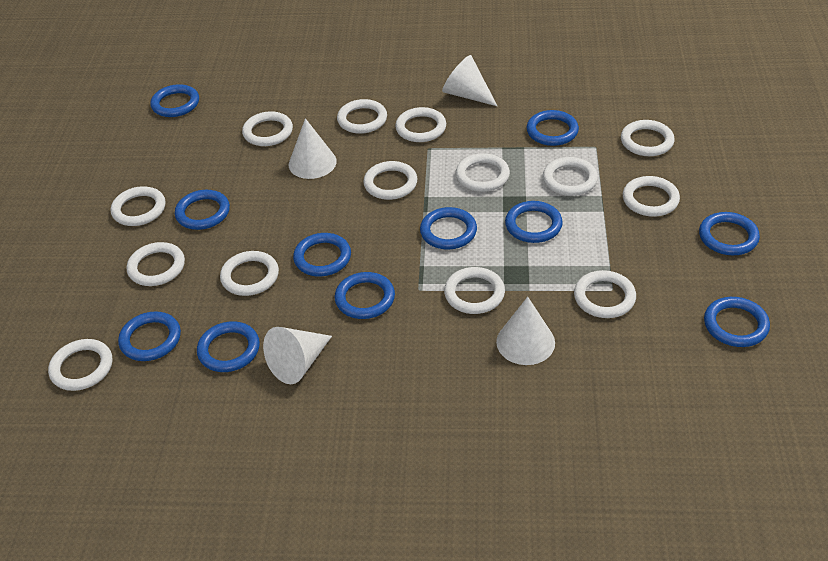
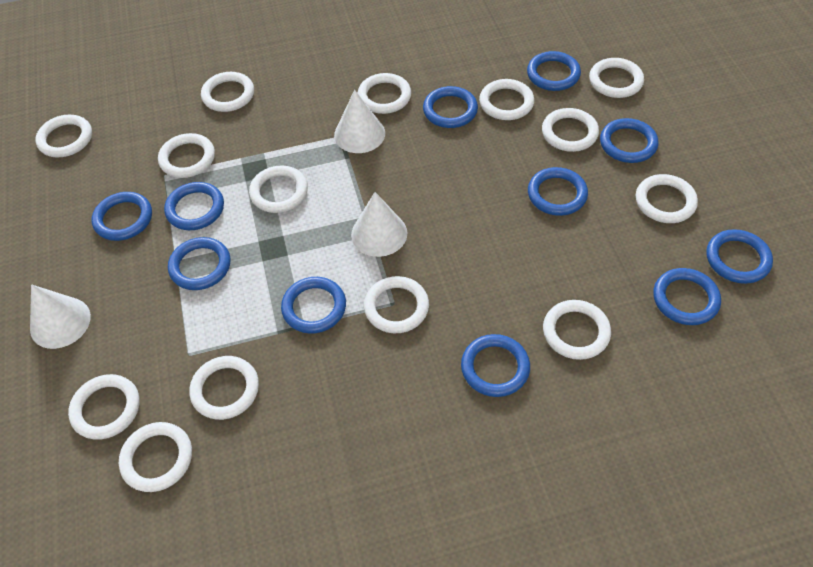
white cone: 4 -> 3

